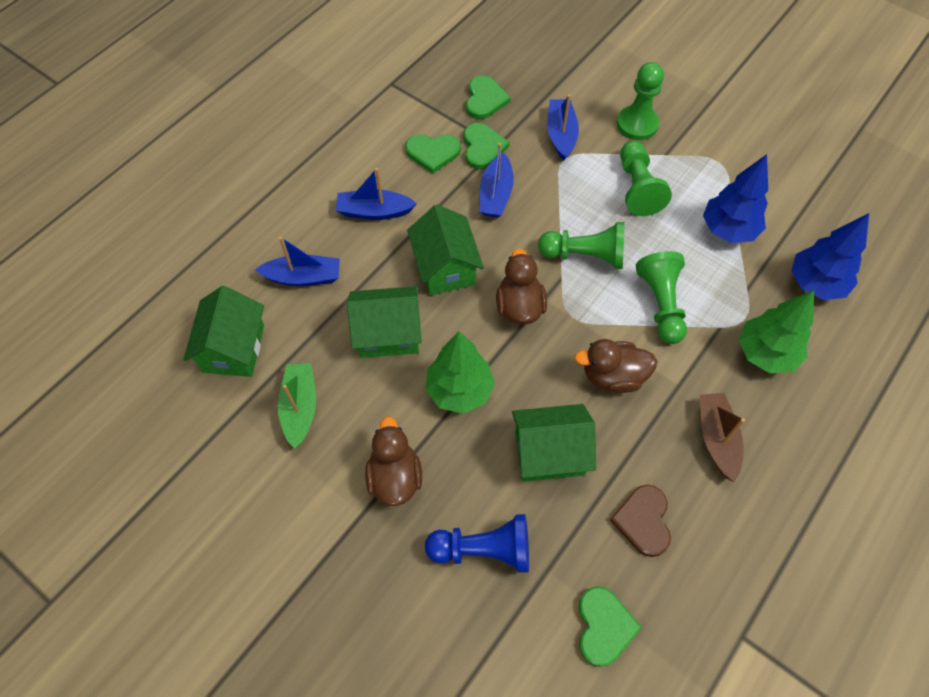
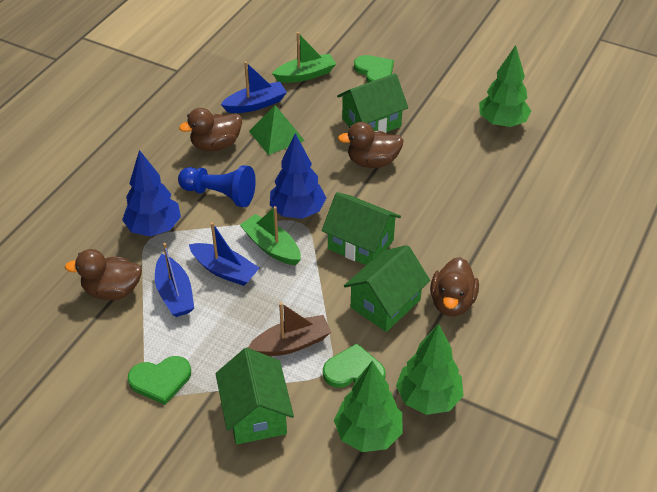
blue boat: 4 -> 3
brown duck: 3 -> 4
brown heart: 1 -> 0
green boat: 1 -> 2
green heart: 4 -> 3
green pawn: 4 -> 0
green pyramid: 0 -> 1
green tree: 2 -> 3

